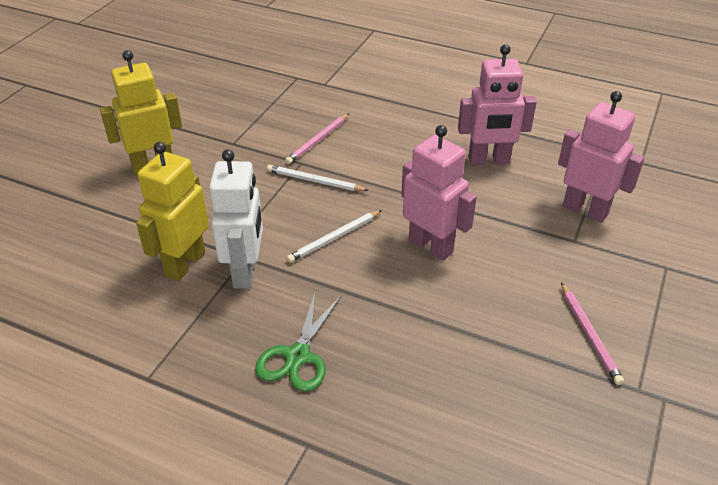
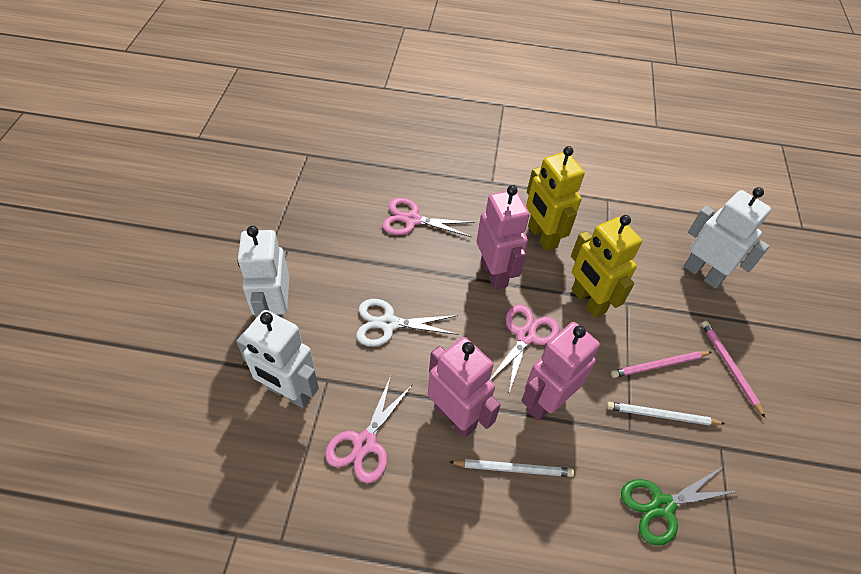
pink scissors: 0 -> 3
white robot: 1 -> 3
white scissors: 0 -> 1

